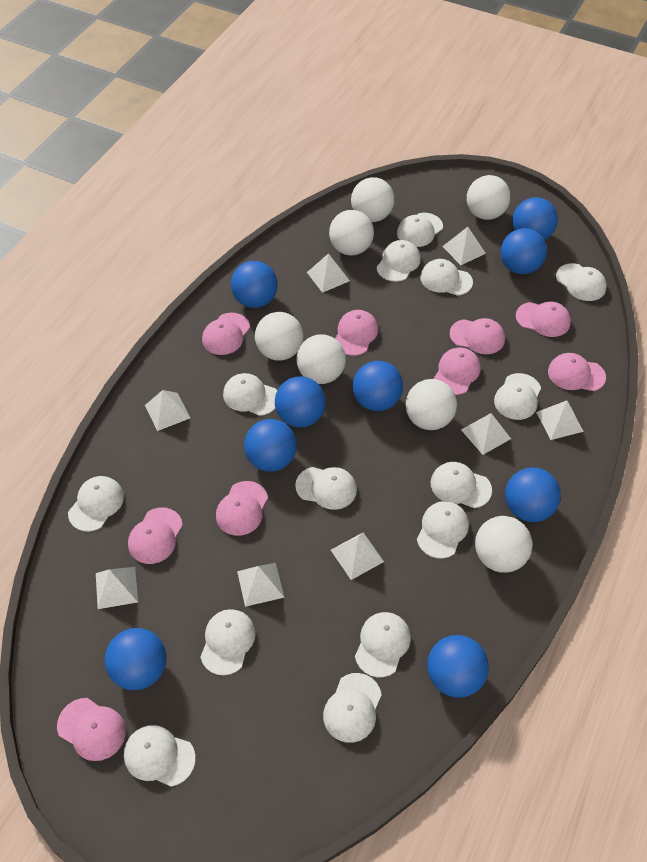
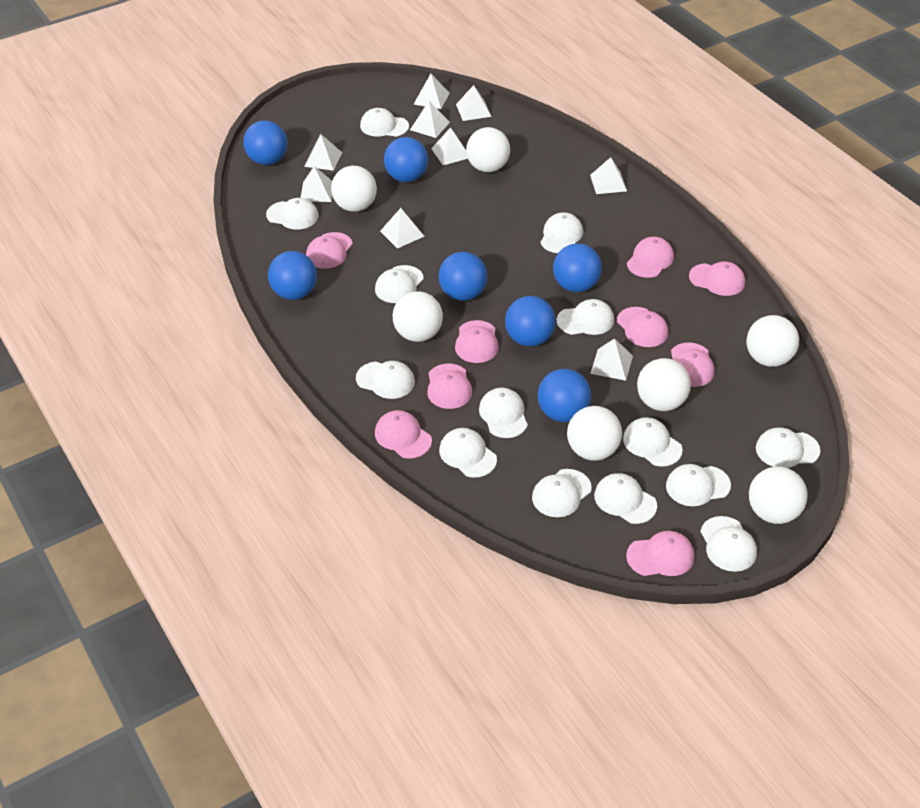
blue ball: 9 -> 7
white pyramid: 8 -> 9

